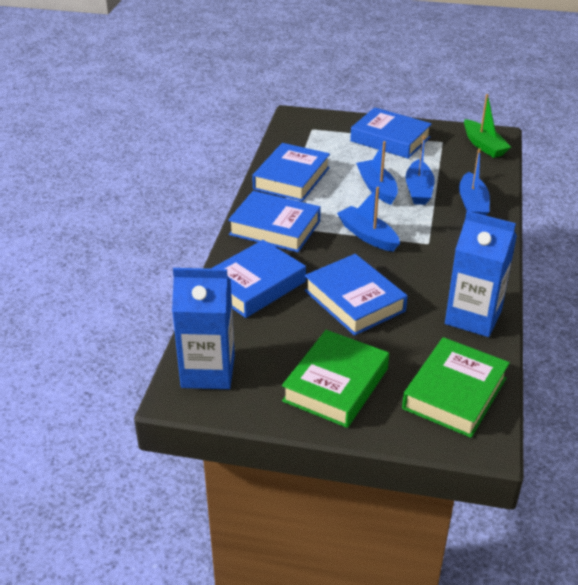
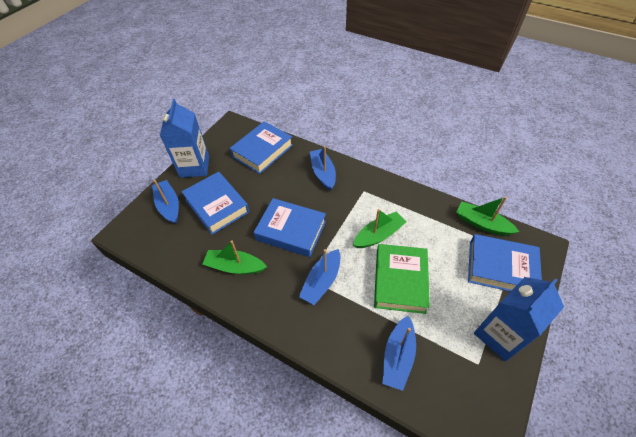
blue book: 5 -> 4
green boat: 1 -> 3
green book: 2 -> 1

